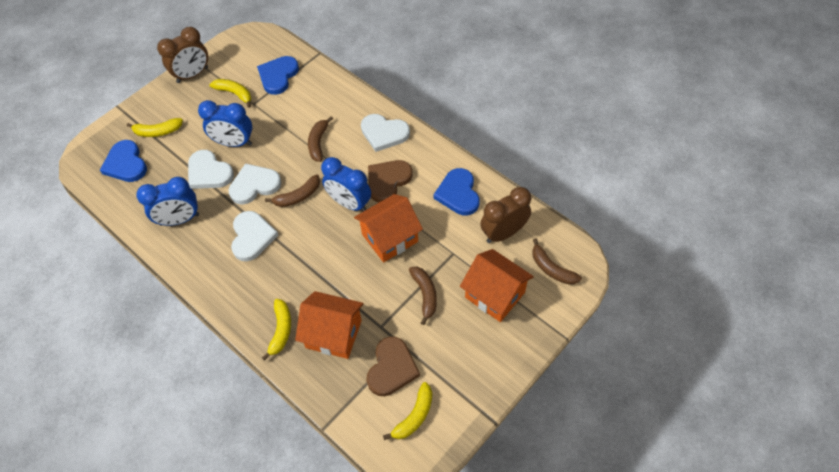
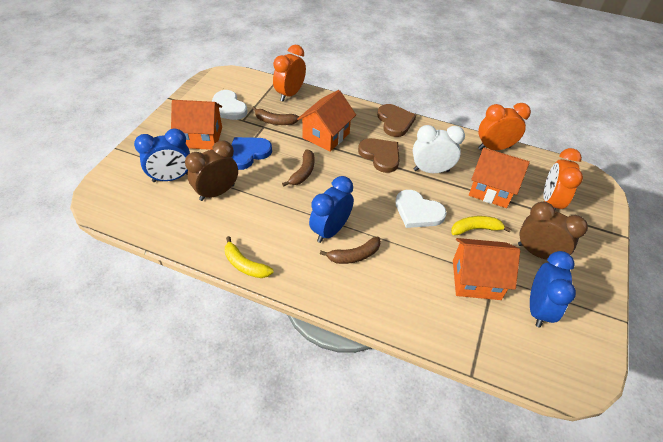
blue heart: 3 -> 1
brown banana: 4 -> 3
orange clock: 0 -> 3
orange house: 3 -> 4
white clock: 0 -> 1
white heart: 4 -> 2
yellow banana: 4 -> 2

